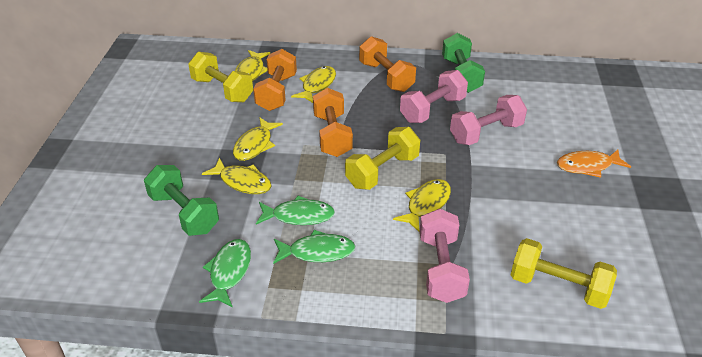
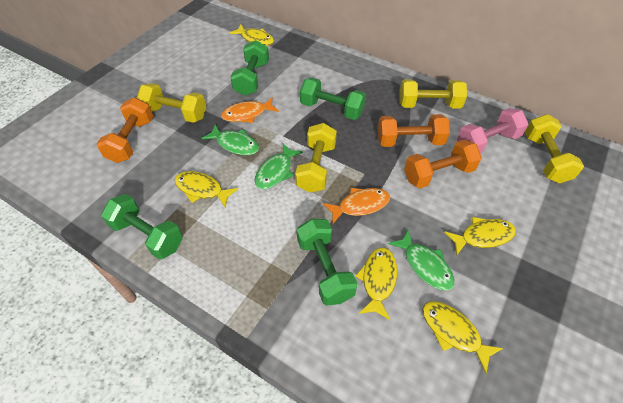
green dumbbell: 2 -> 4
orange fish: 1 -> 2
pink dumbbell: 3 -> 1
yellow dumbbell: 3 -> 4

